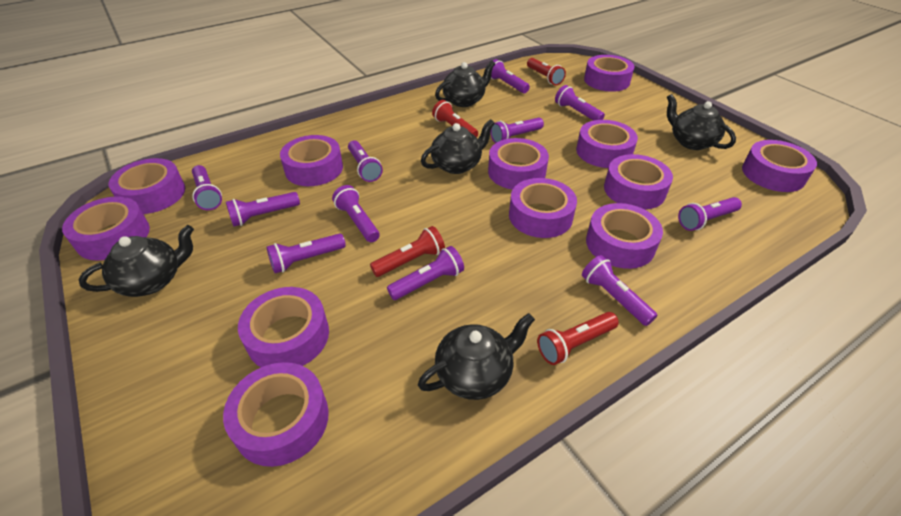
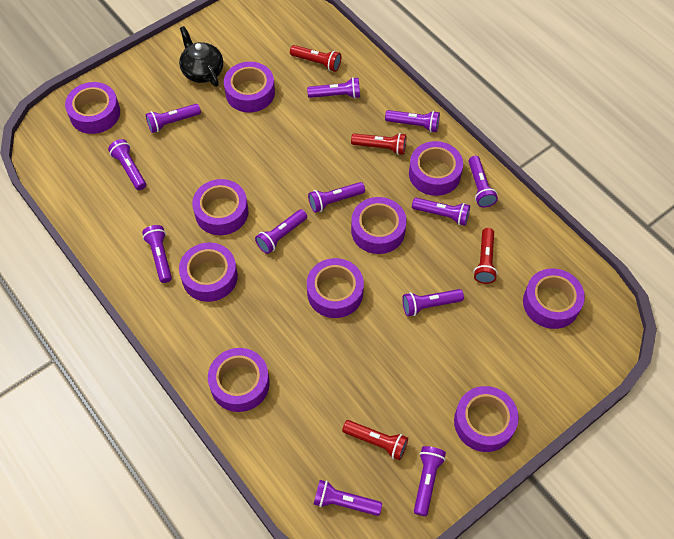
black teapot: 5 -> 1
purple flashlight: 11 -> 12
purple tape: 12 -> 10

